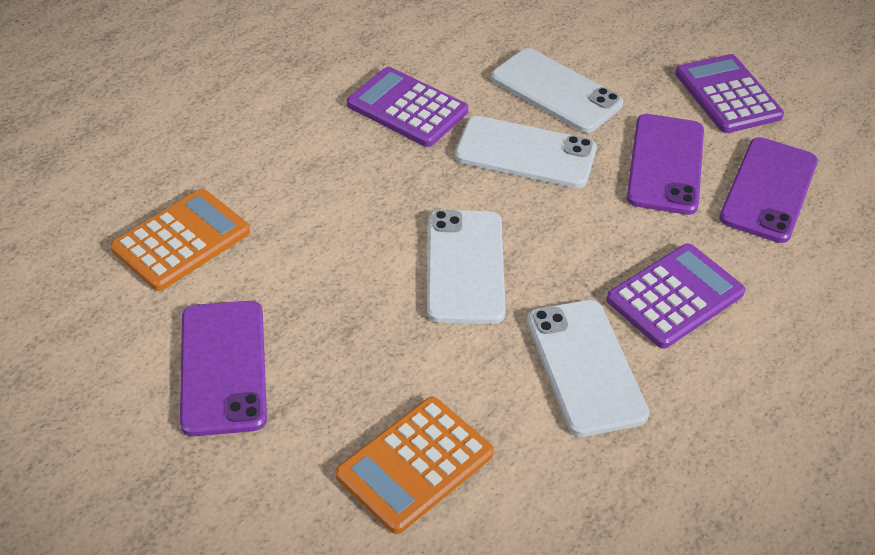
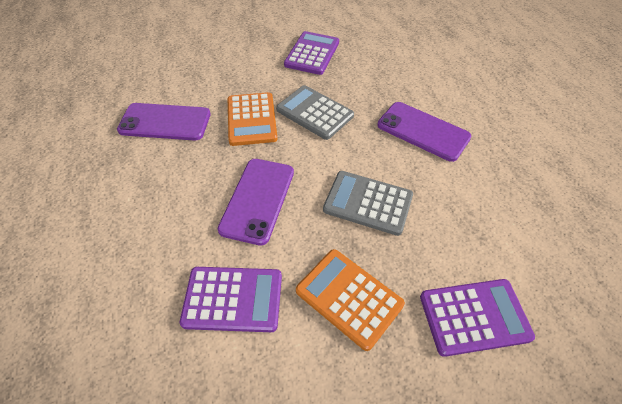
grey calculator: 0 -> 2
white phone: 4 -> 0

